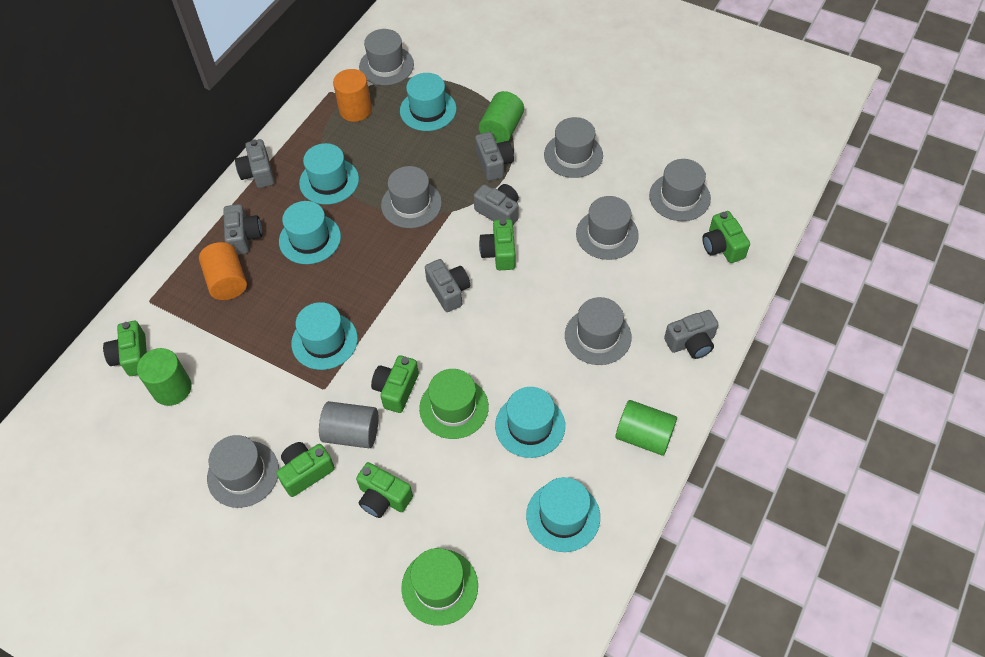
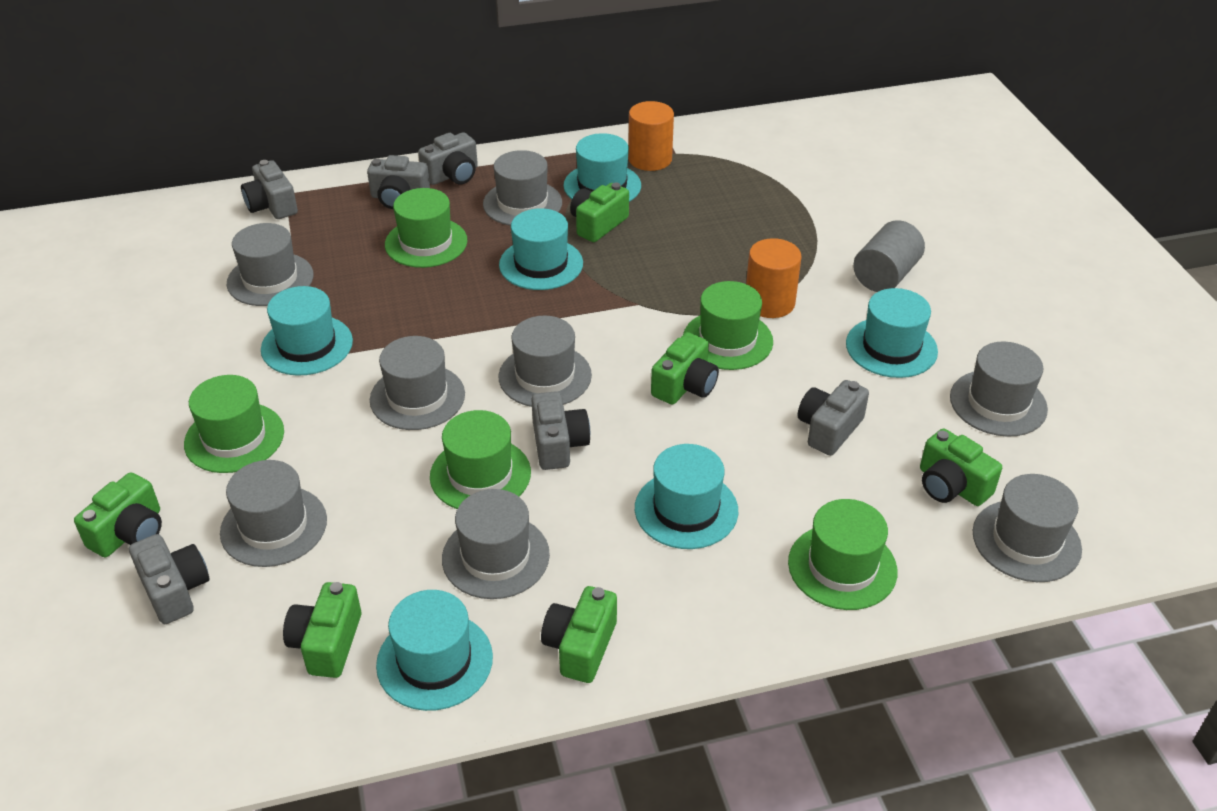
green cylinder: 3 -> 0
green hat: 2 -> 5
grey hat: 7 -> 8

